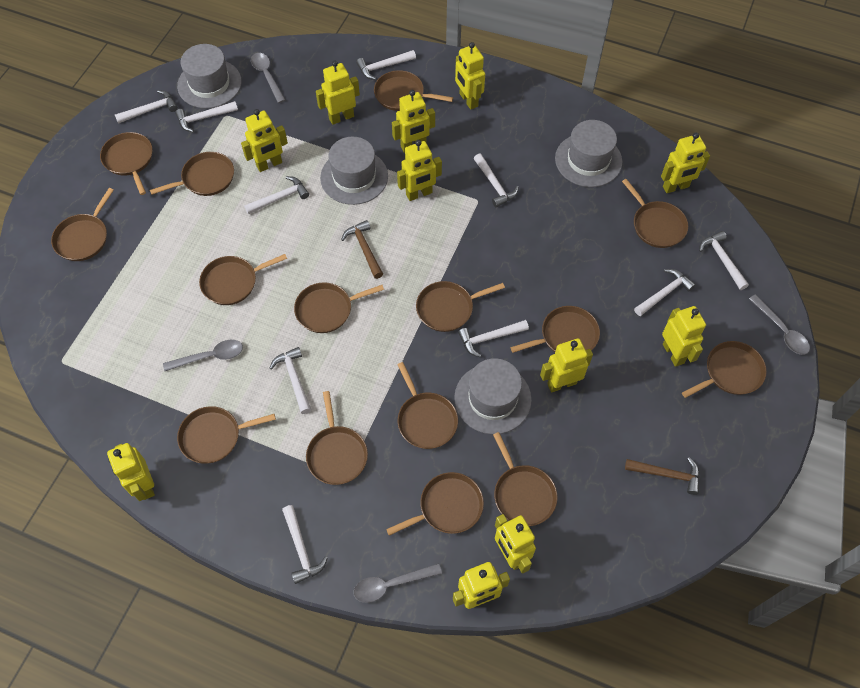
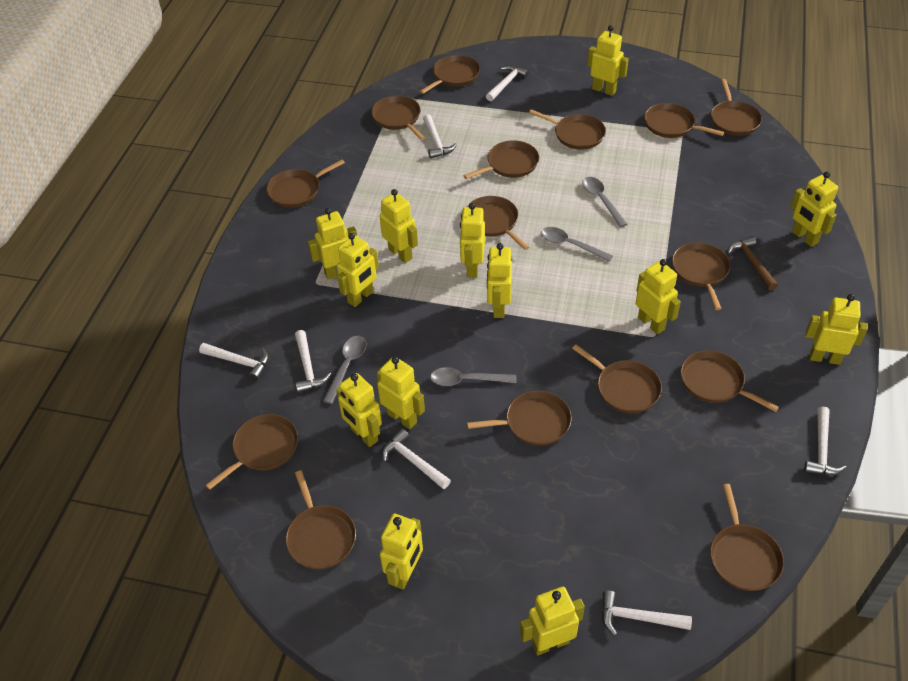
brown hammer: 2 -> 1
grey hat: 4 -> 0
white hammer: 10 -> 7
yellow robot: 11 -> 13

